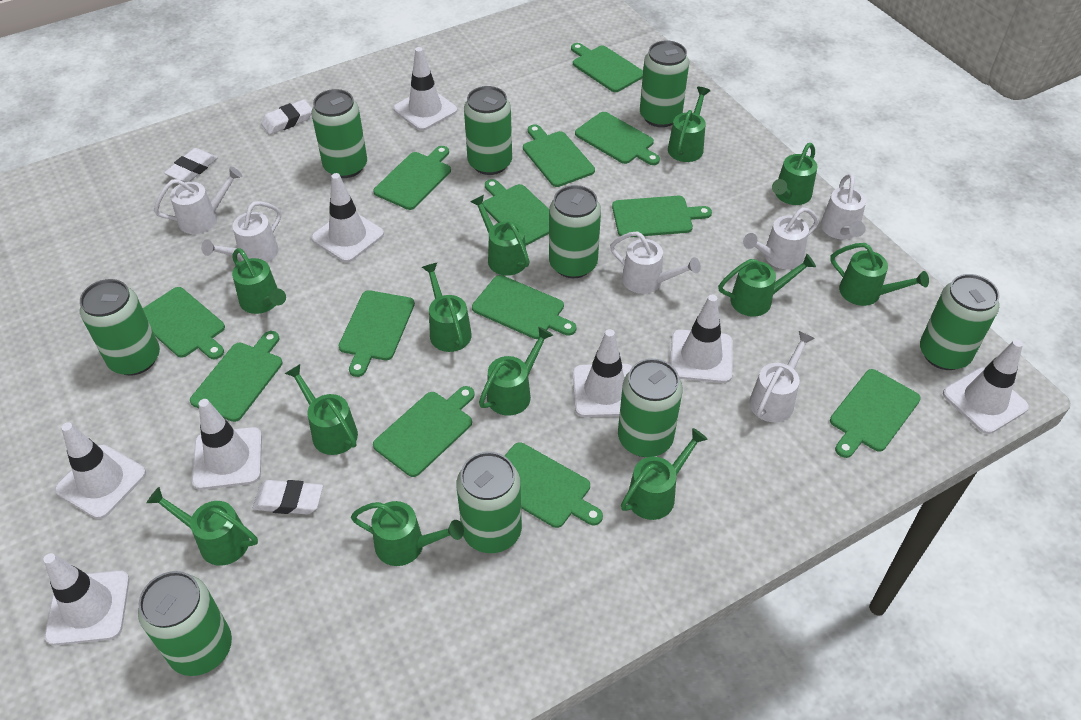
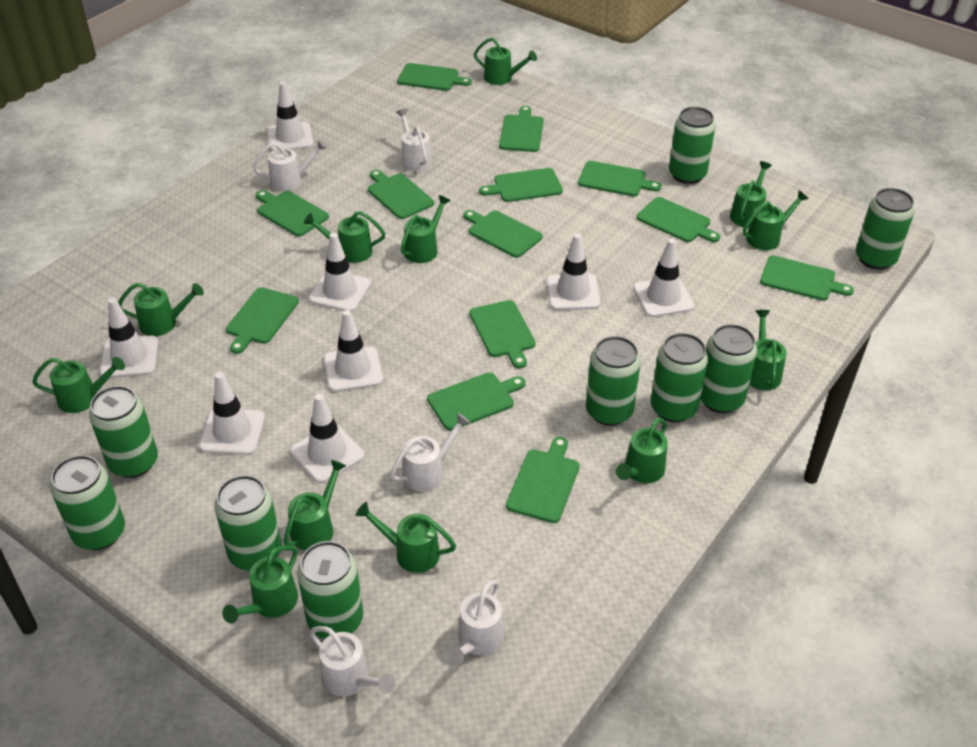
white eraser: 3 -> 0
white watering can: 6 -> 5

